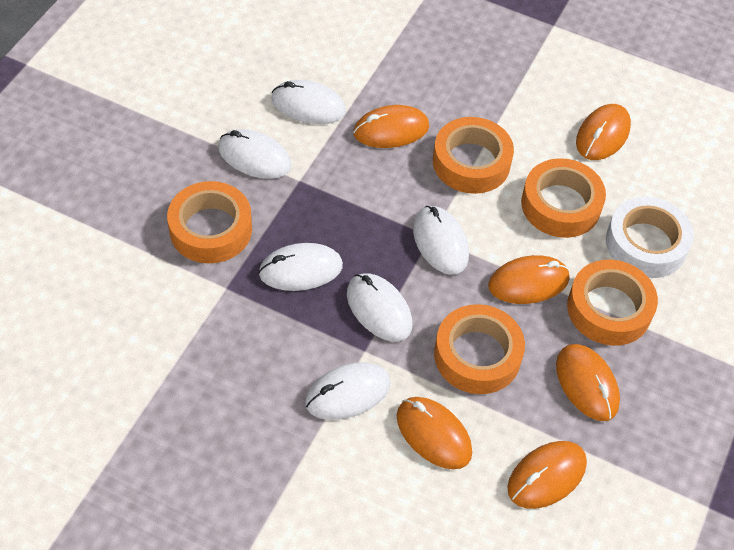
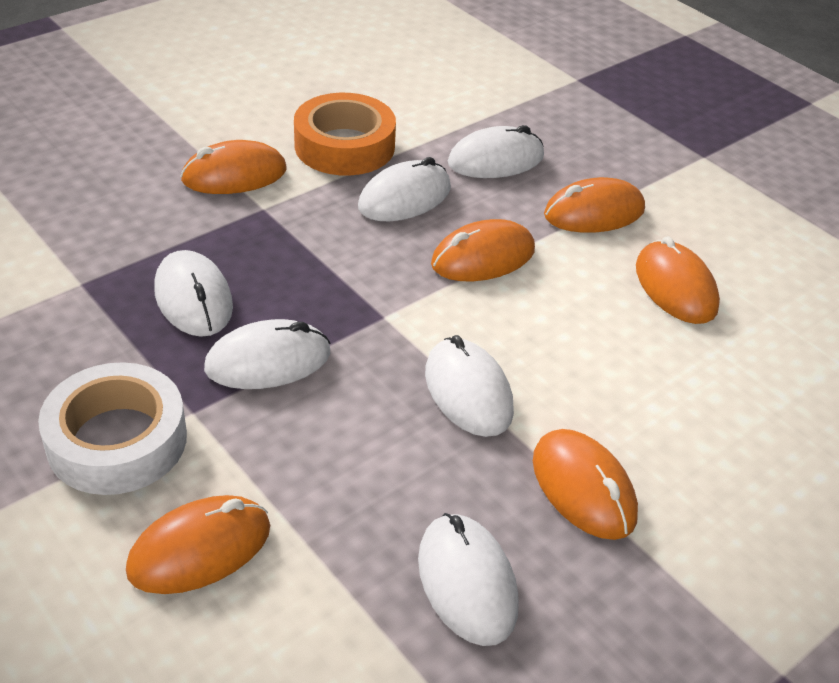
orange tape: 5 -> 1

